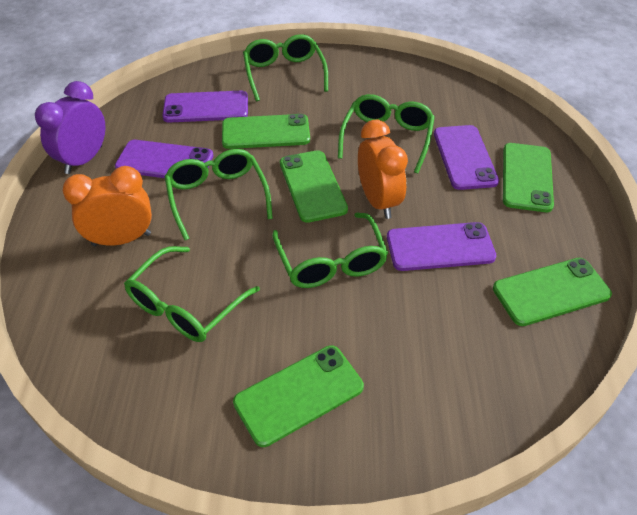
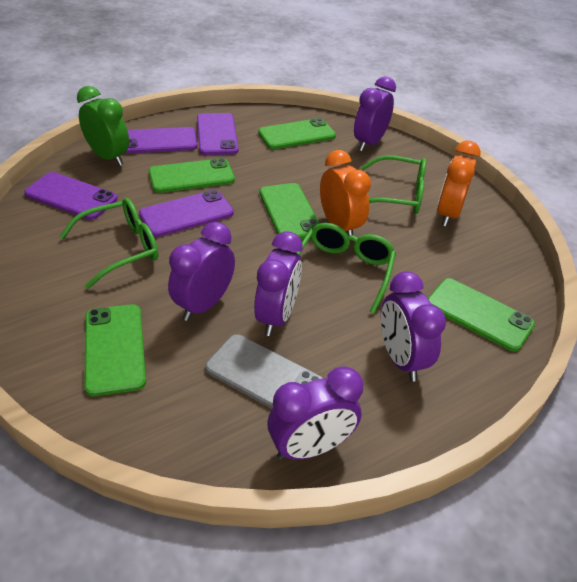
green clock: 0 -> 1
green glasses: 5 -> 3
grey phone: 0 -> 1
purple clock: 1 -> 5

